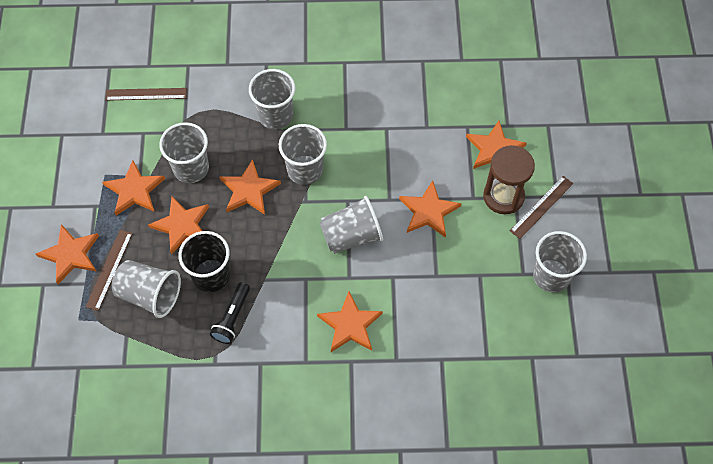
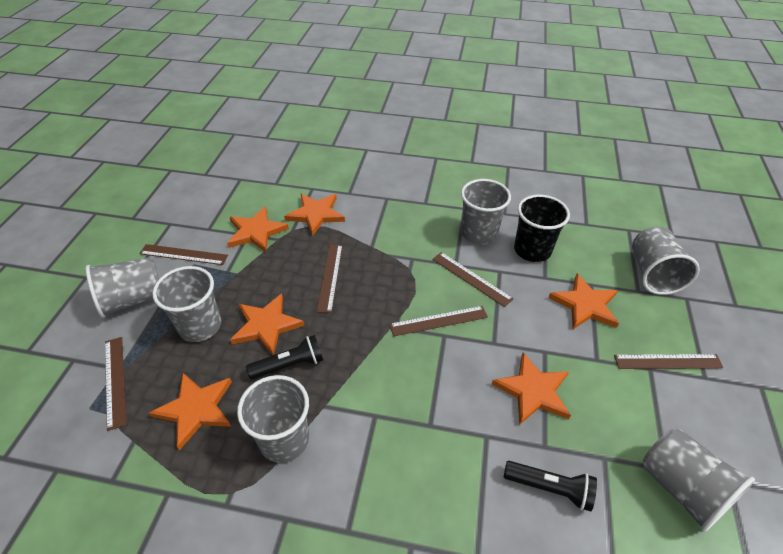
black flashlight: 1 -> 2
brown hourglass: 1 -> 0
brown ruler: 3 -> 6
orange star: 7 -> 6

